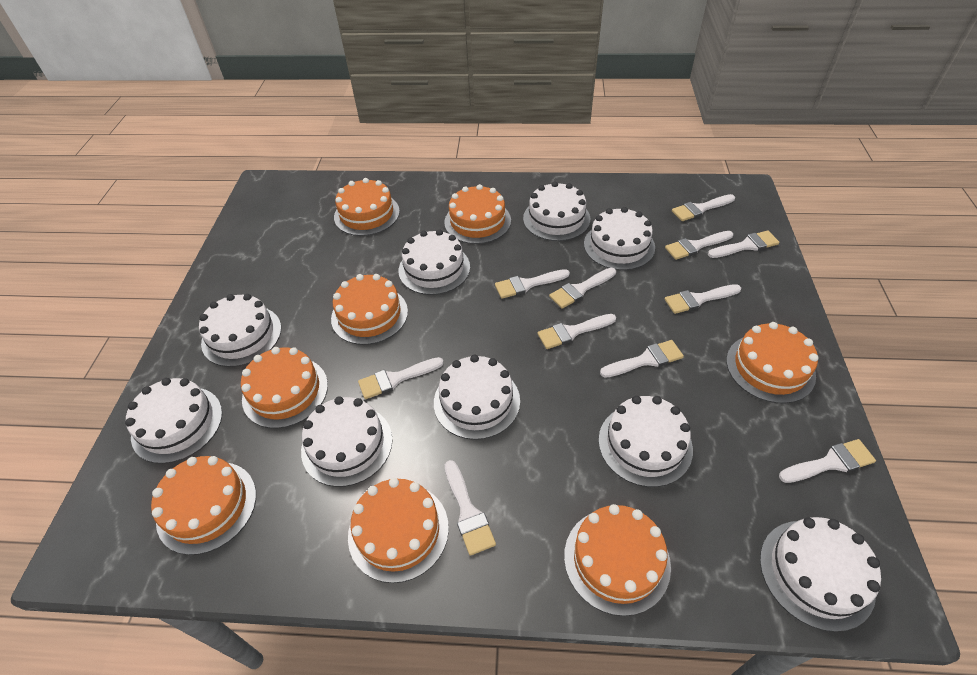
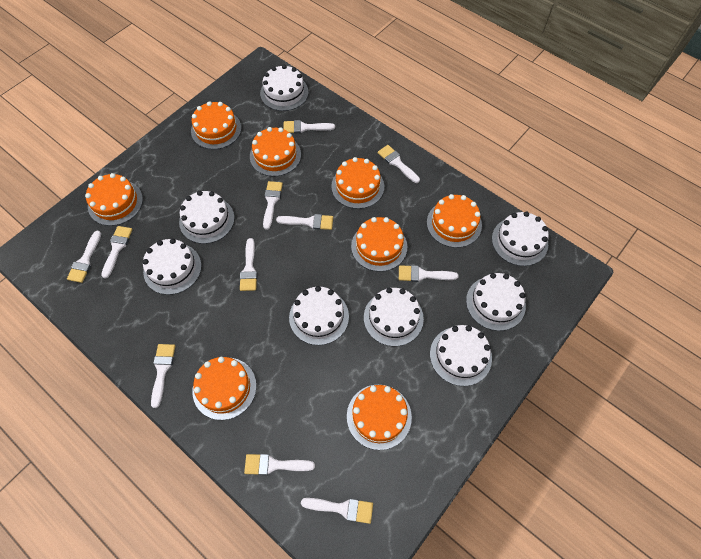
white cake: 9 -> 8

